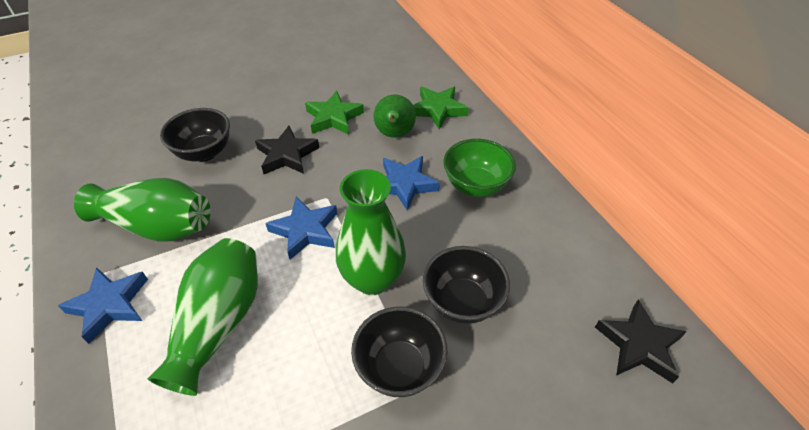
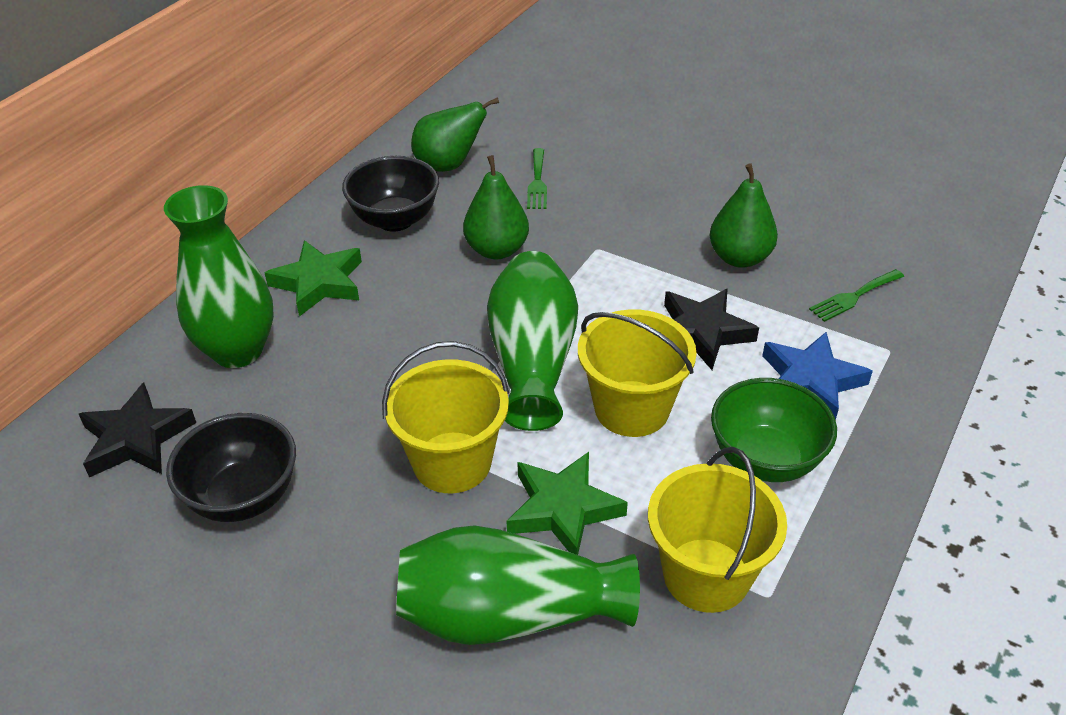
black bowl: 3 -> 2
blue star: 3 -> 1
green fork: 0 -> 2
green pear: 1 -> 3
yellow bucket: 0 -> 3

